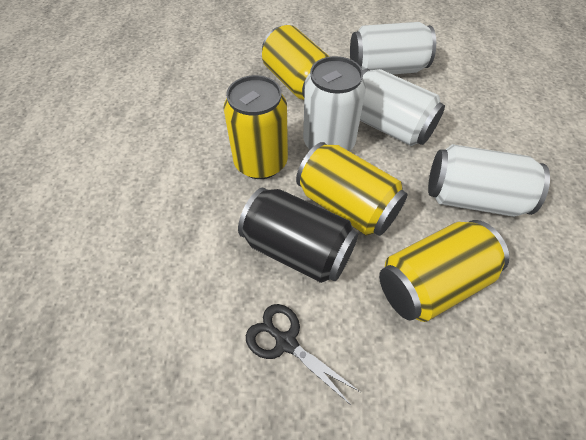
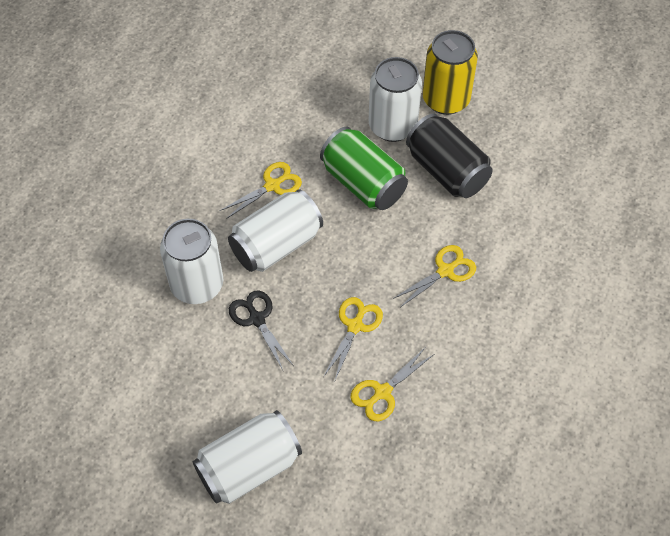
green can: 0 -> 1
yellow can: 4 -> 1
yellow scissors: 0 -> 4

